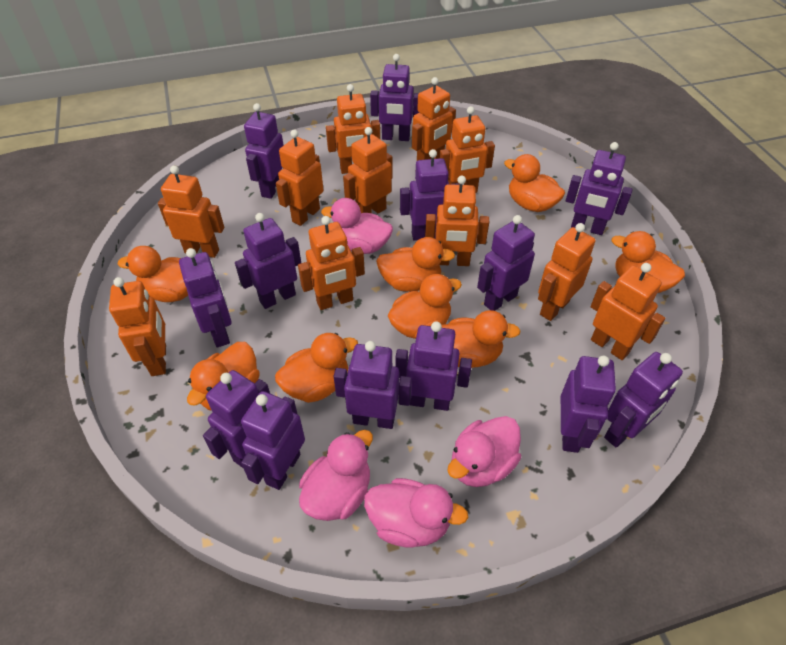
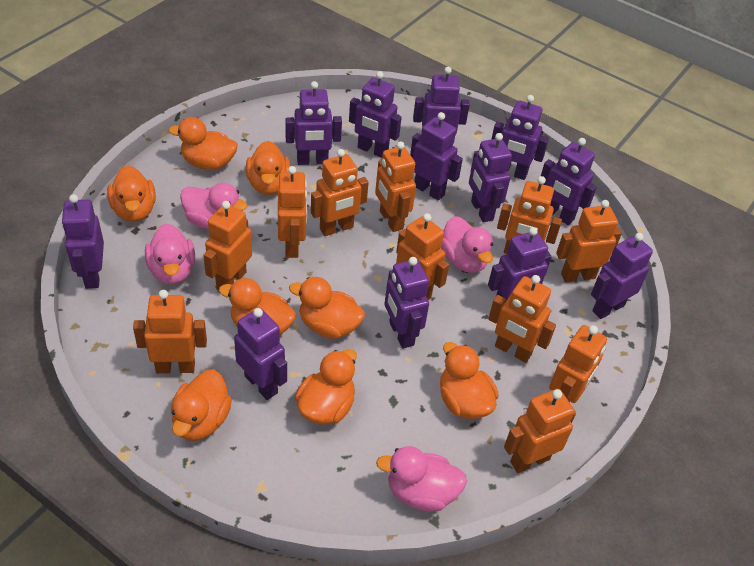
purple robot: 13 -> 12

